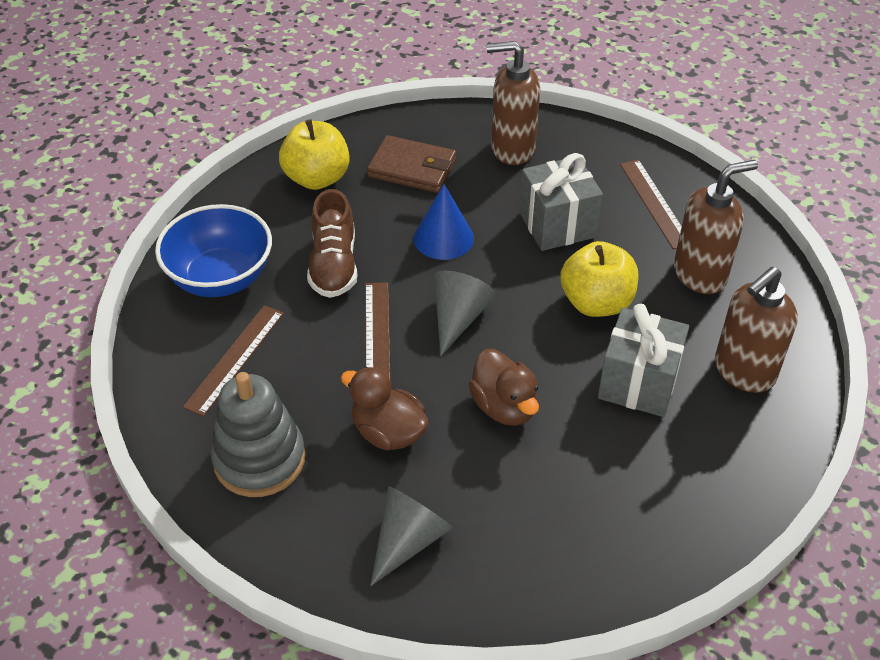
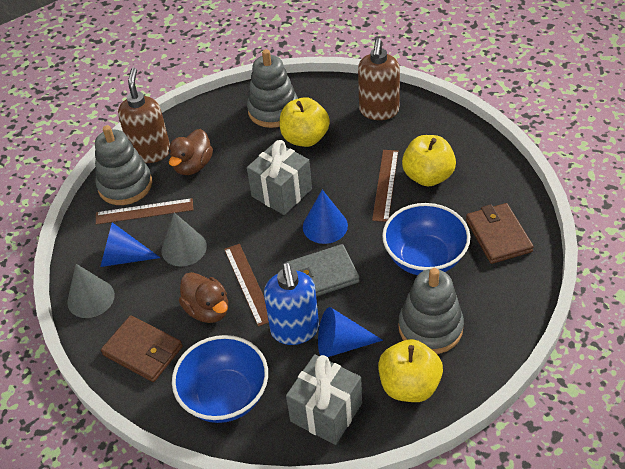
blue bowl: 1 -> 2
blue cone: 1 -> 3
blue soap dispenser: 0 -> 1
brown shoe: 1 -> 0
brown soap dispenser: 3 -> 2
brown wallet: 1 -> 2
grey stacking toy: 1 -> 3
grey wallet: 0 -> 1
yellow apple: 2 -> 3

